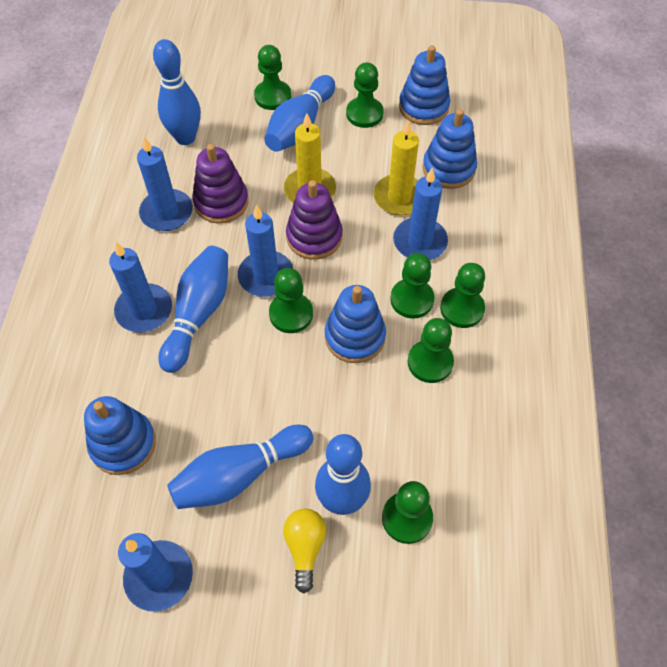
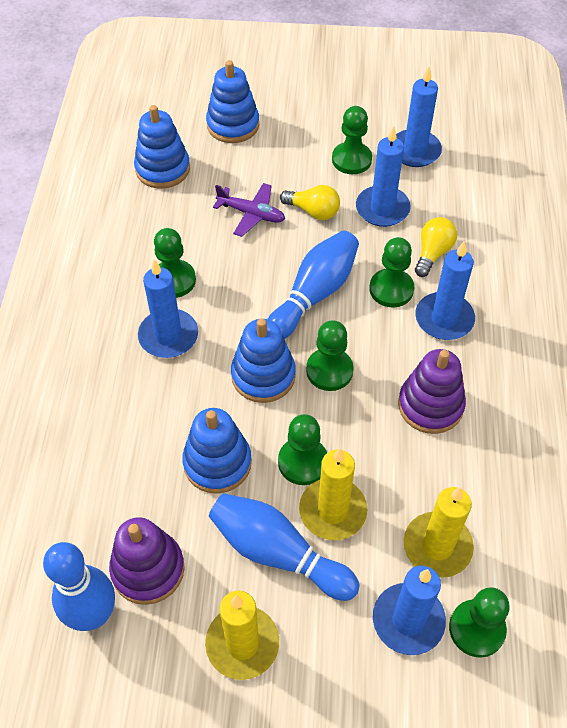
blue bowling pin: 5 -> 3
green pawn: 7 -> 6
purple plane: 0 -> 1
yellow candle: 2 -> 3
yellow light bulb: 1 -> 2

